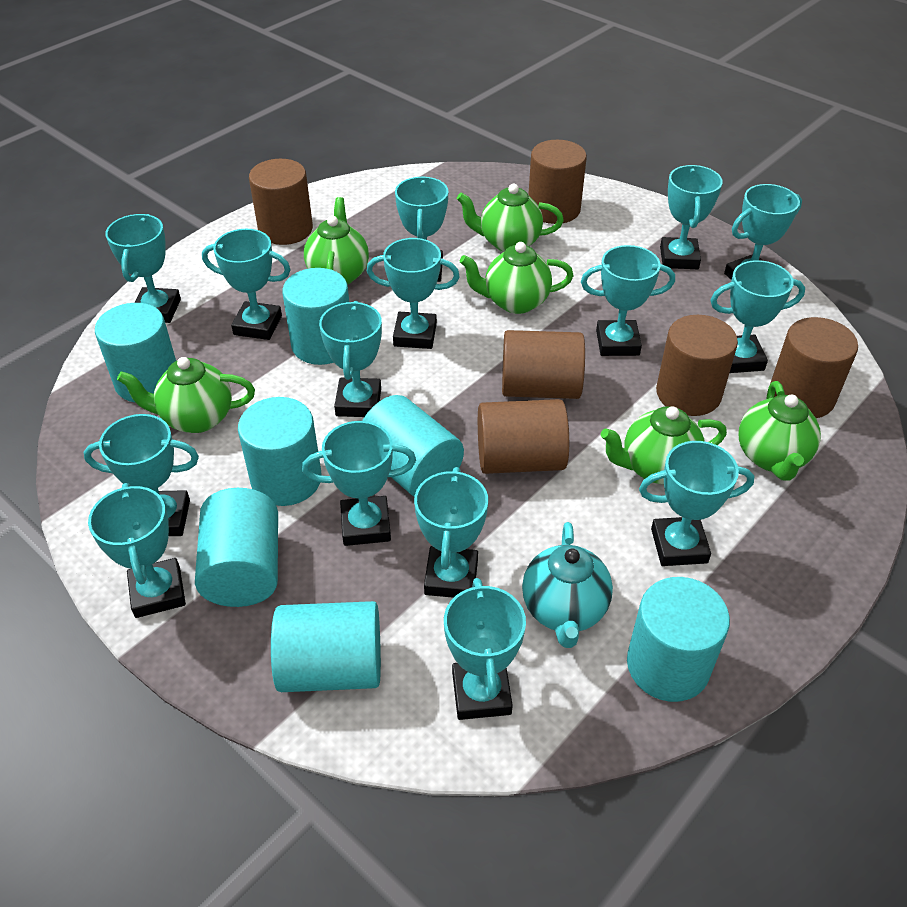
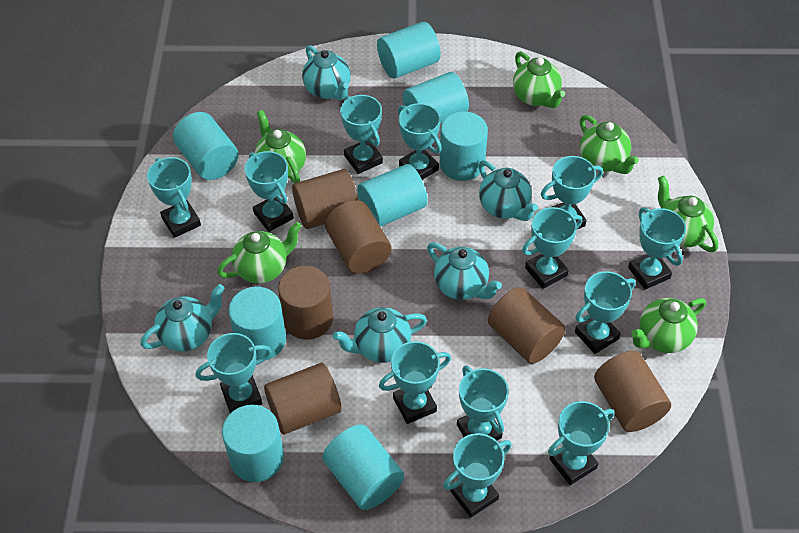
turquoise cylinder: 7 -> 8
turquoise teapot: 1 -> 5
turquoise trophy: 15 -> 13

